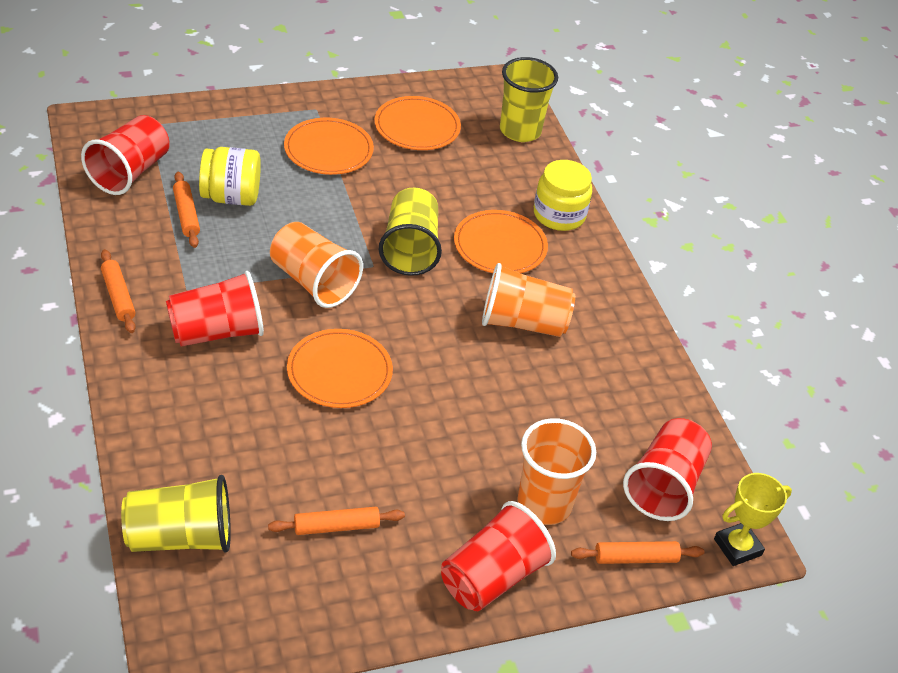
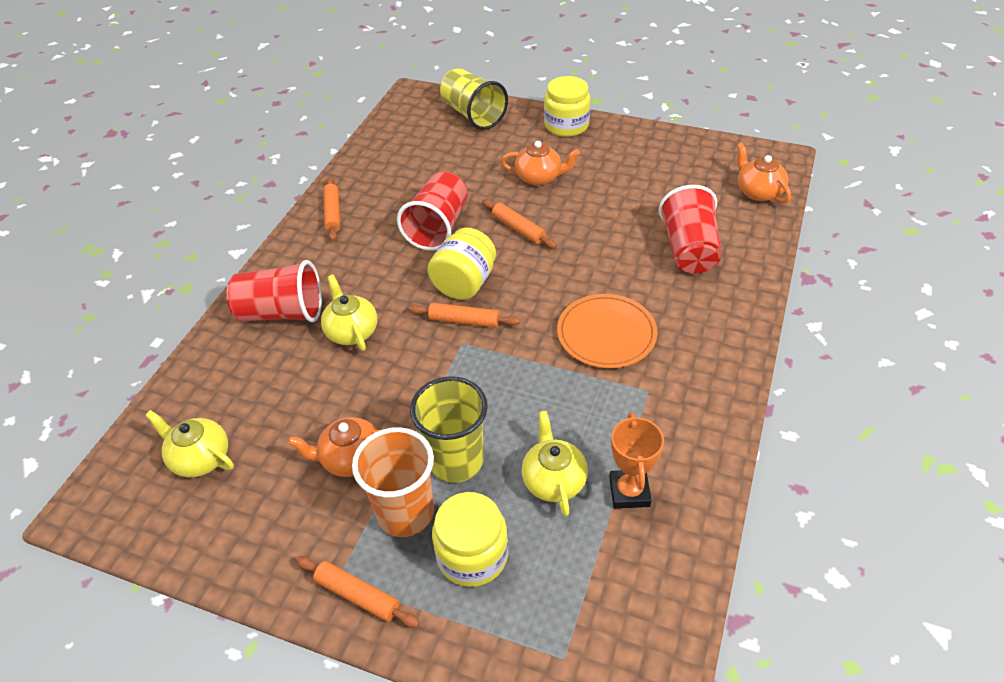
orange cup: 3 -> 1
orange plate: 4 -> 1
orange teapot: 0 -> 3
orange trophy: 0 -> 1
red cup: 4 -> 3
yellow cup: 3 -> 2
yellow jar: 2 -> 3
yellow teapot: 0 -> 3
yellow trophy: 1 -> 0

